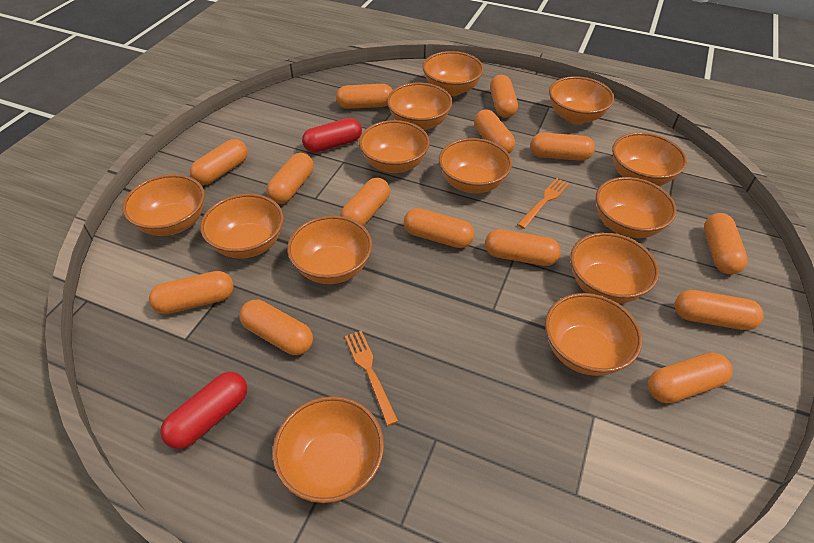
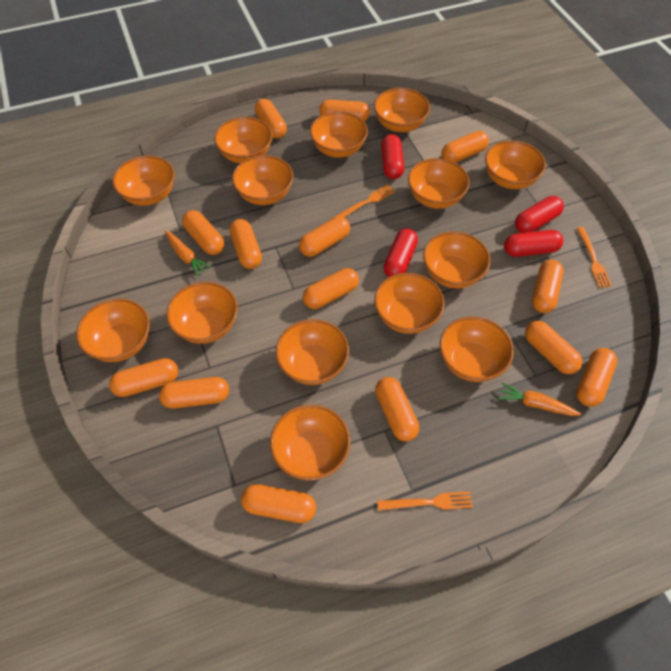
orange bowl: 13 -> 14
orange carrot: 0 -> 2
orange fork: 2 -> 3
red capsule: 2 -> 4

